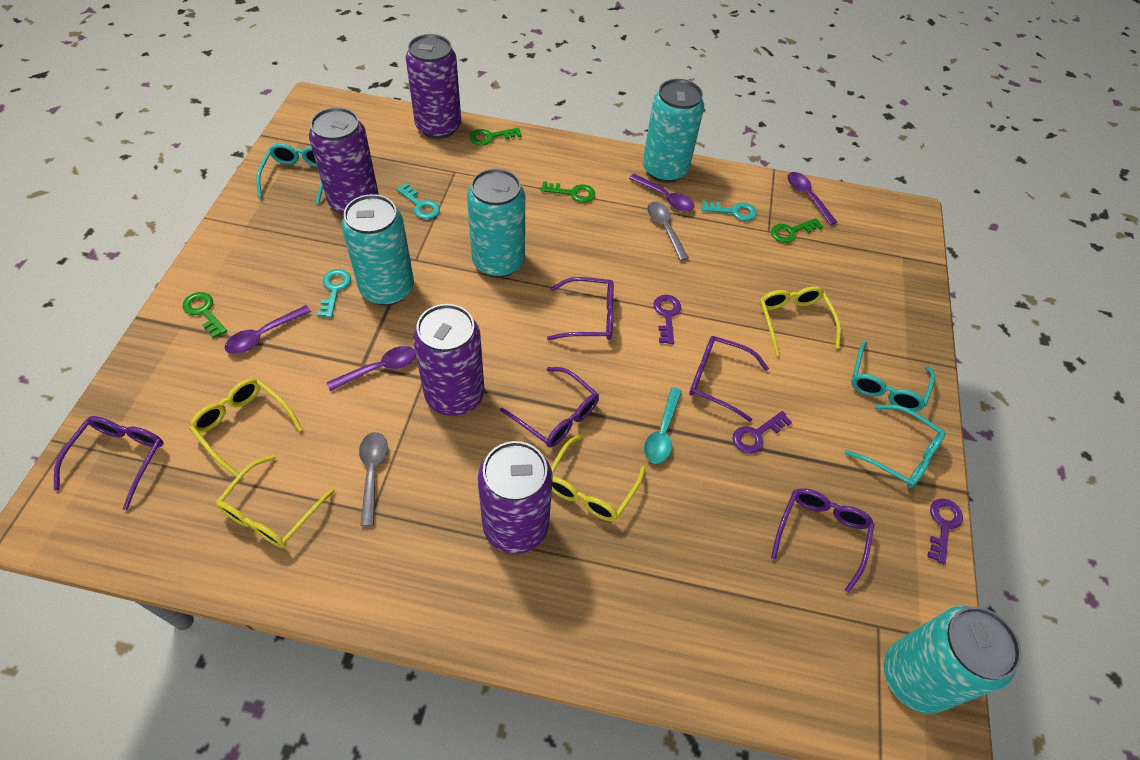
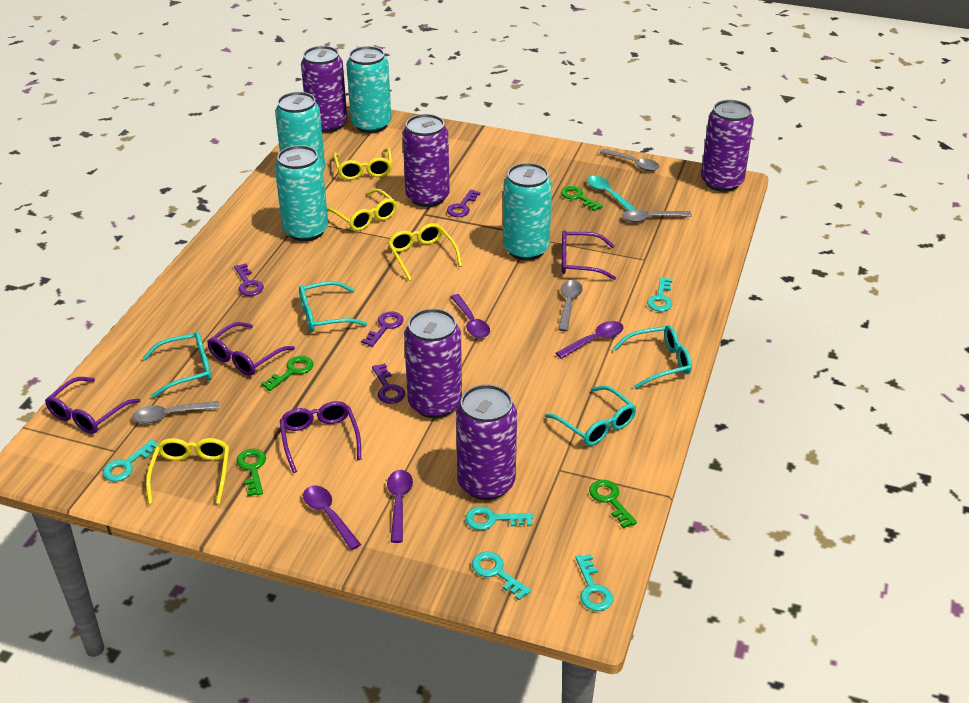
grey spoon: 2 -> 4
purple can: 4 -> 5
purple glasses: 5 -> 4
purple key: 3 -> 4
turquoise glasses: 3 -> 4
turquoise key: 3 -> 5

